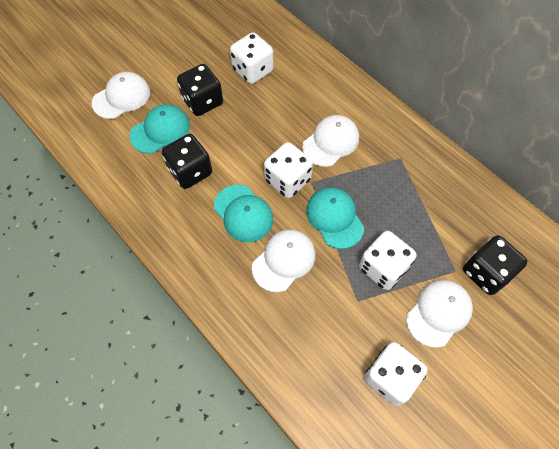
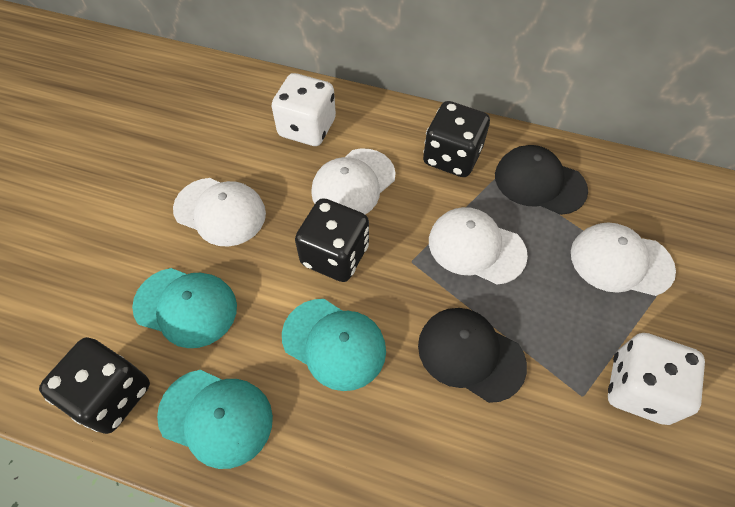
black cap: 0 -> 2
white dice: 4 -> 2

